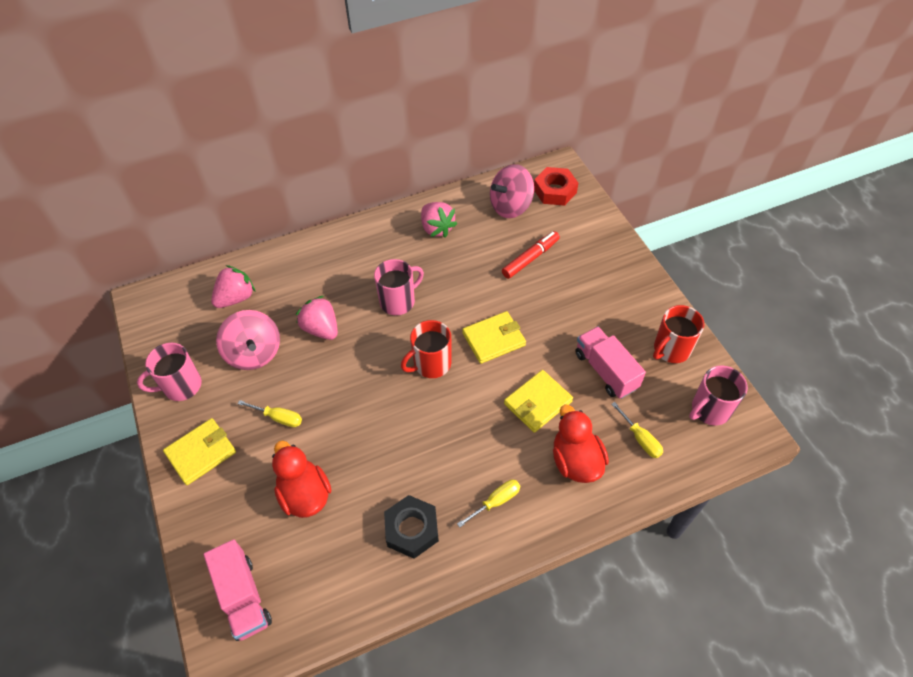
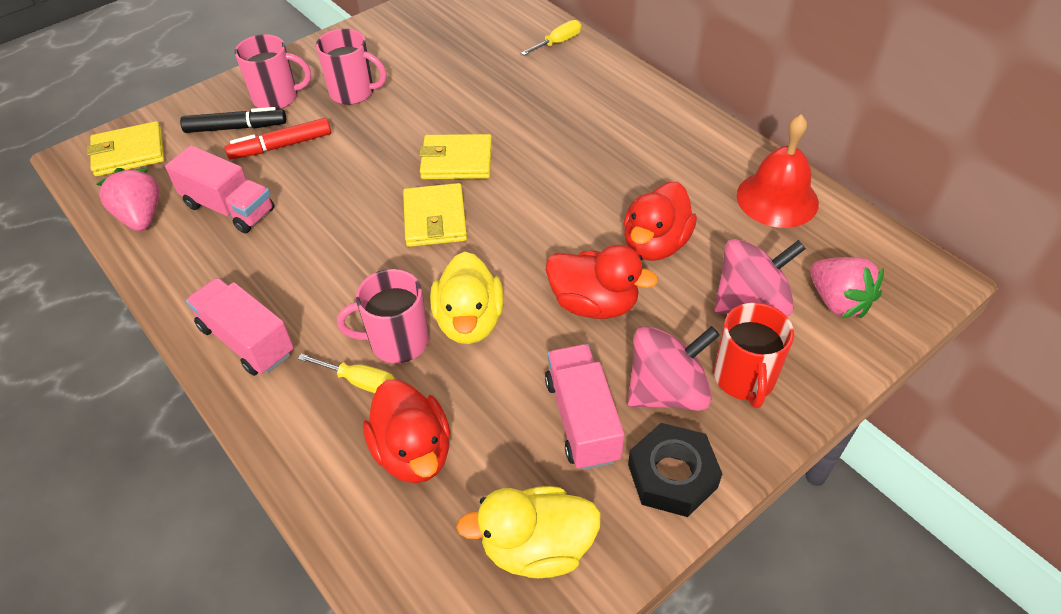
black marker: 0 -> 1
pink strawberry: 3 -> 2
pink truck: 2 -> 3
red bell: 0 -> 1
red duck: 2 -> 3
red mug: 2 -> 1
red nut: 1 -> 0
yellow duck: 0 -> 2
yellow screwdriver: 3 -> 2

